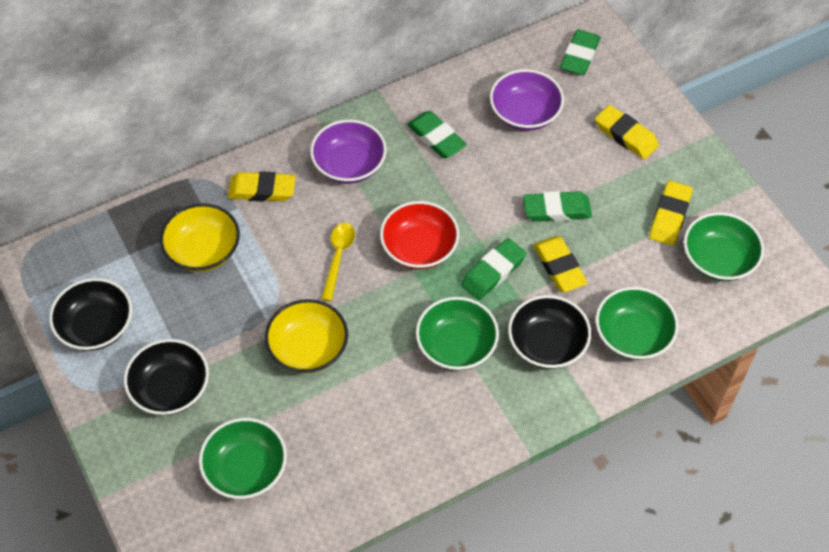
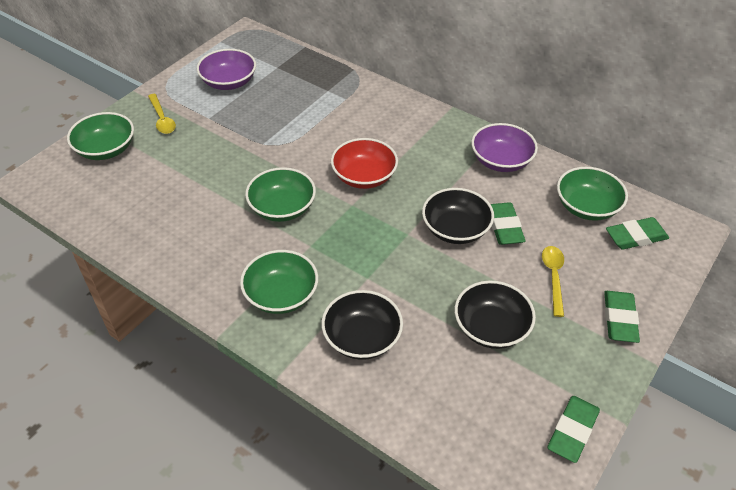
yellow bowl: 2 -> 0
yellow eraser: 4 -> 0
yellow spoon: 1 -> 2

